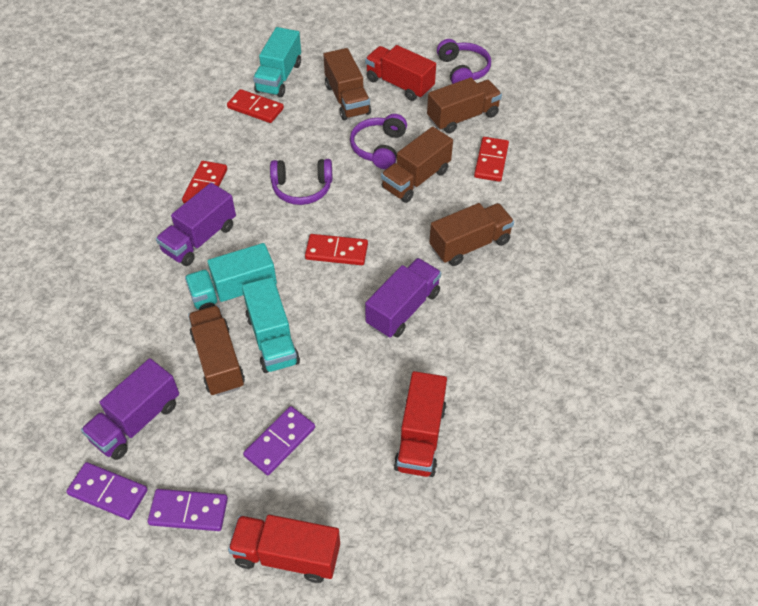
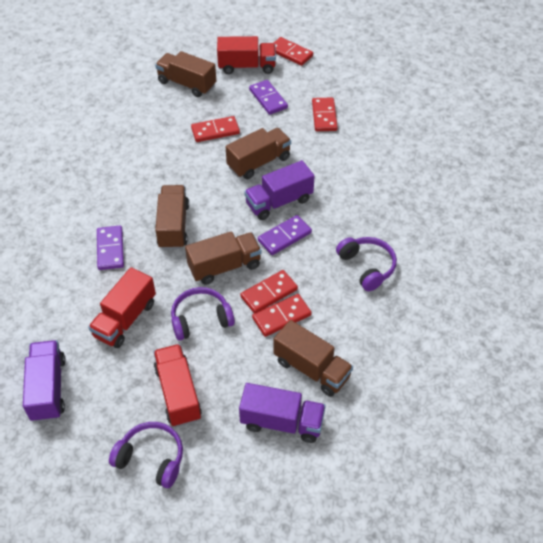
red domino: 4 -> 5
turquoise truck: 3 -> 0

